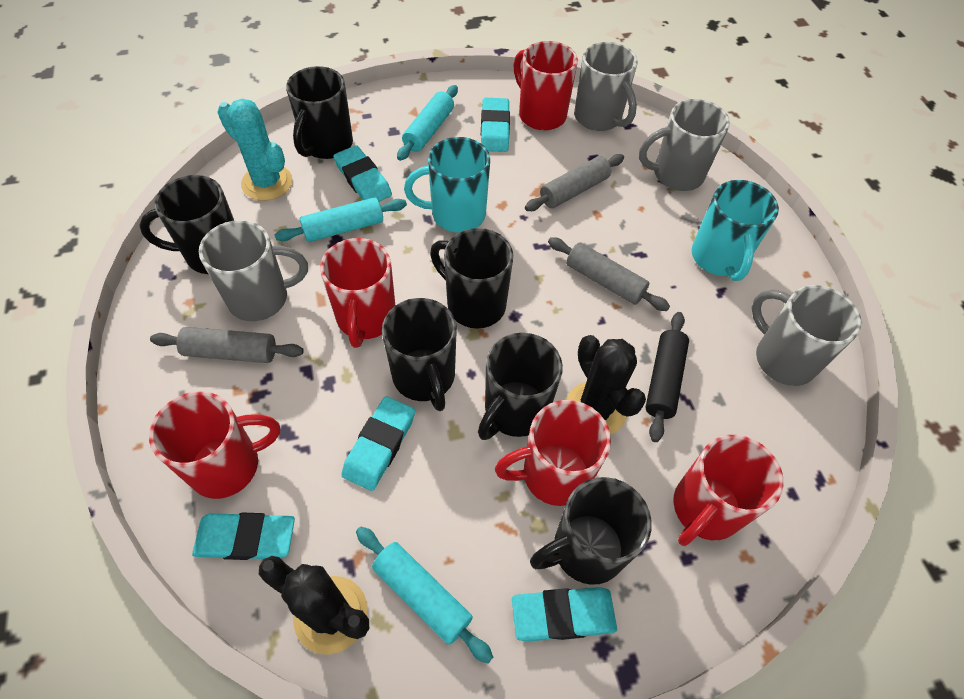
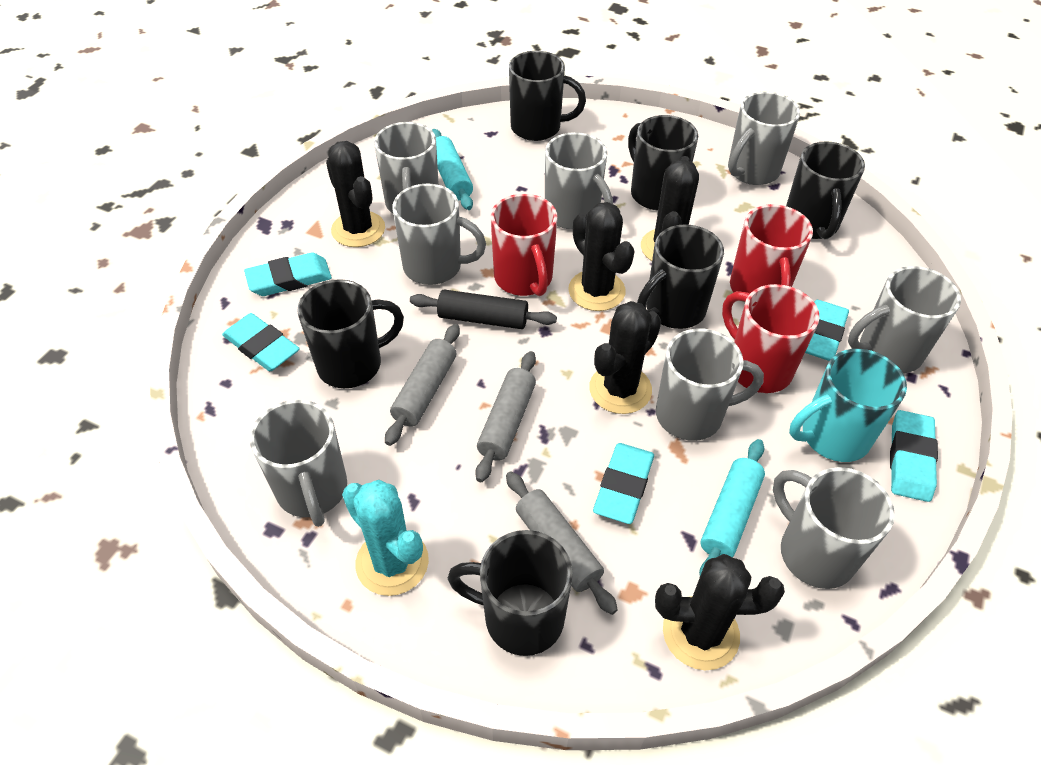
black cactus: 2 -> 5
grey mug: 4 -> 8
red mug: 5 -> 3
turquoise mug: 2 -> 1
turquoise rolling pin: 3 -> 2

